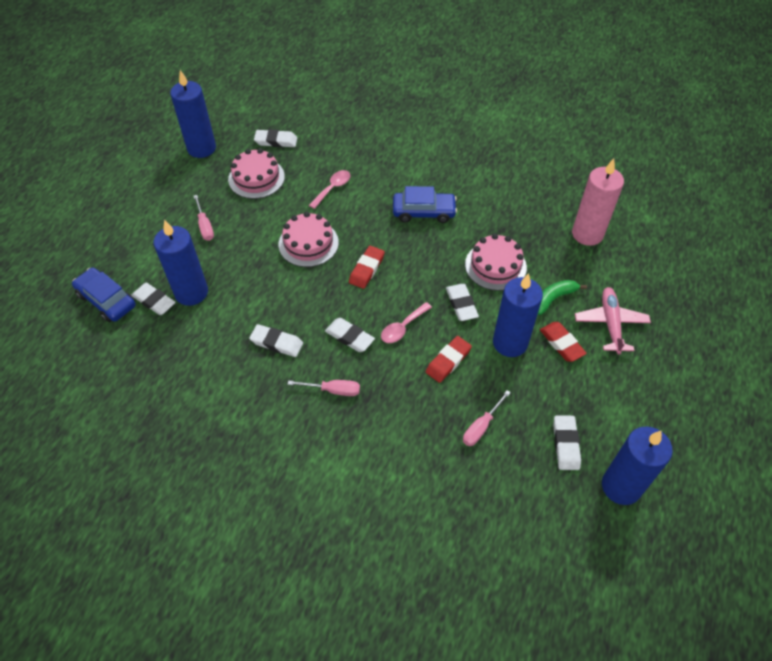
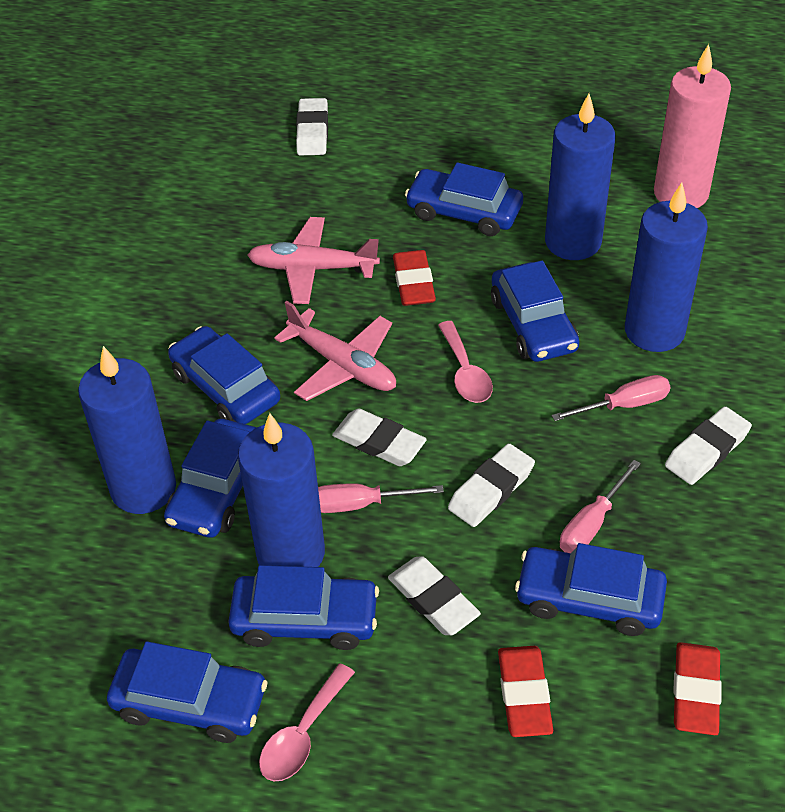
blue car: 2 -> 7
green banana: 1 -> 0
pink cake: 3 -> 0
pink plane: 1 -> 2
white eraser: 6 -> 5

